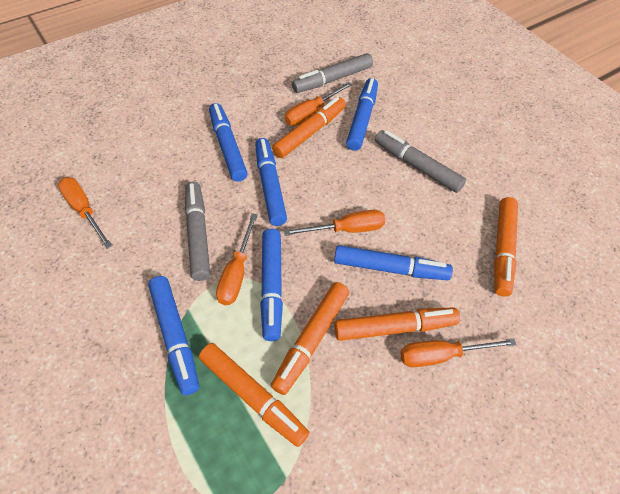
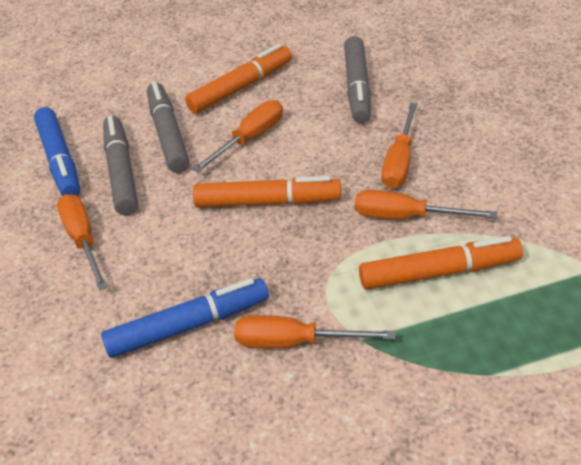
blue marker: 6 -> 2
orange marker: 5 -> 3

